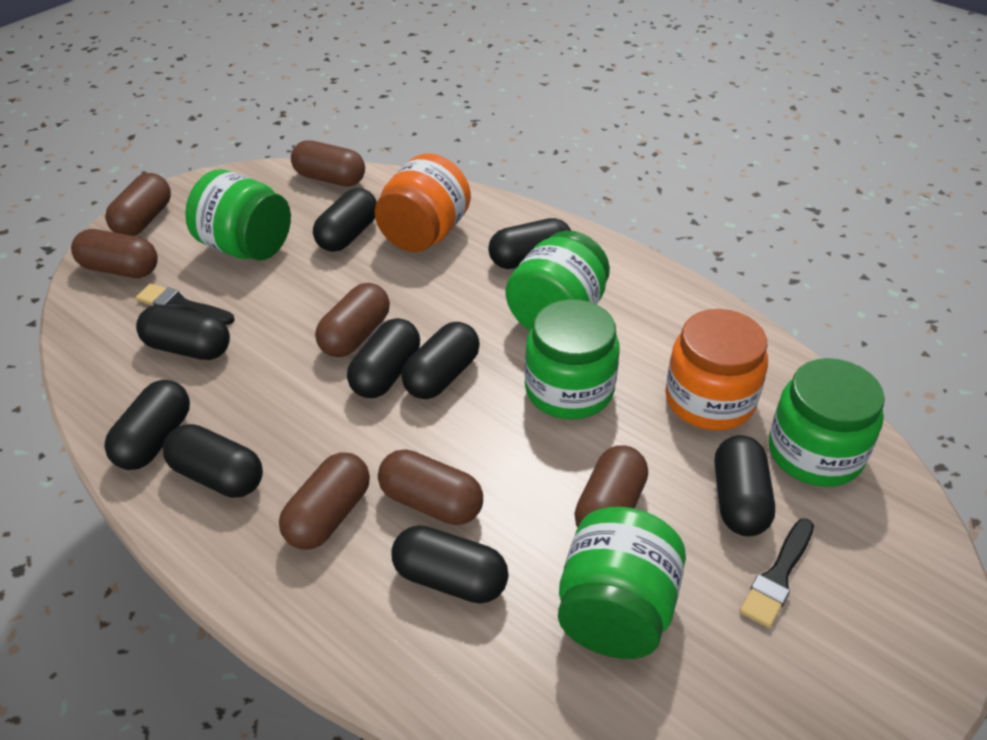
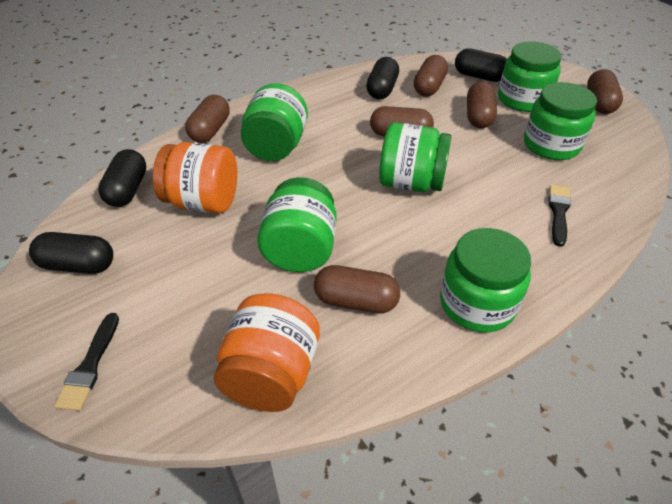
black capsule: 9 -> 4
brown capsule: 7 -> 6
green jar: 5 -> 6

